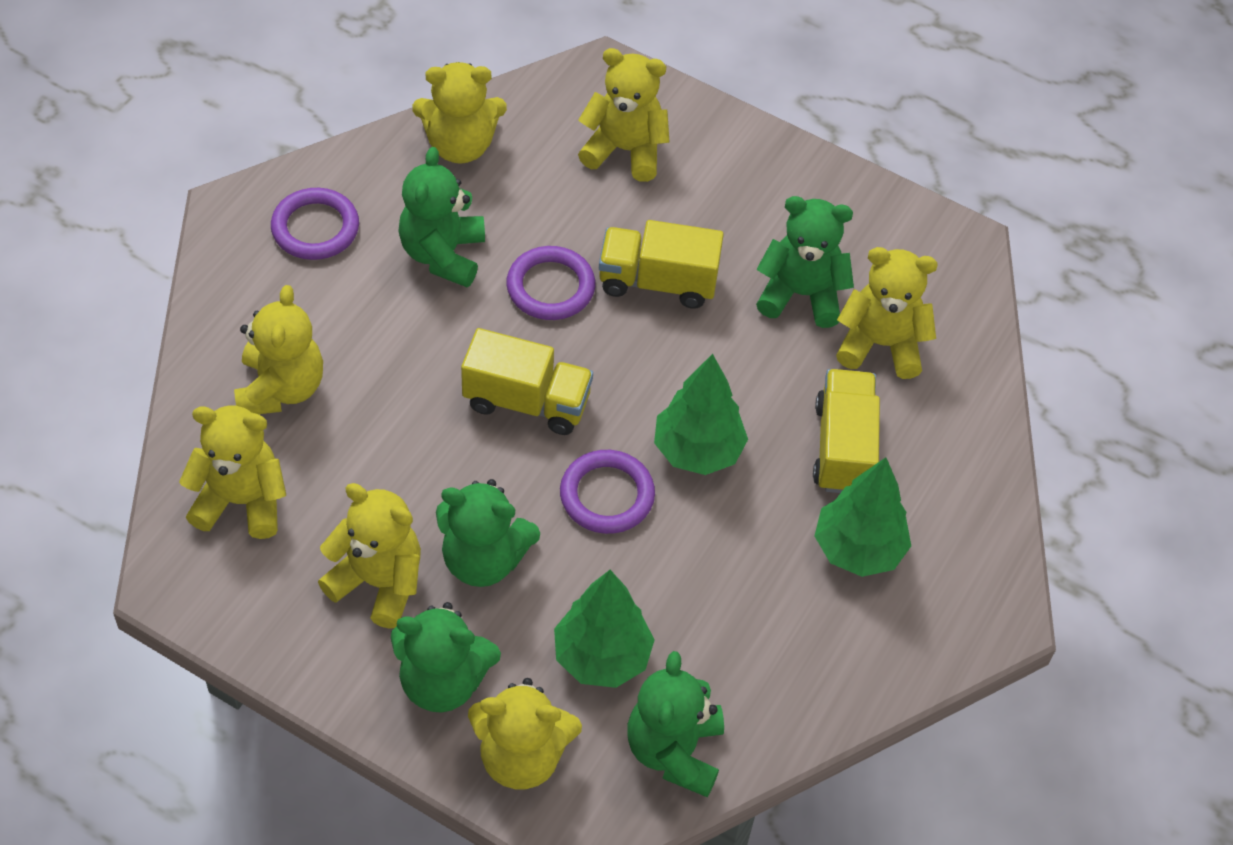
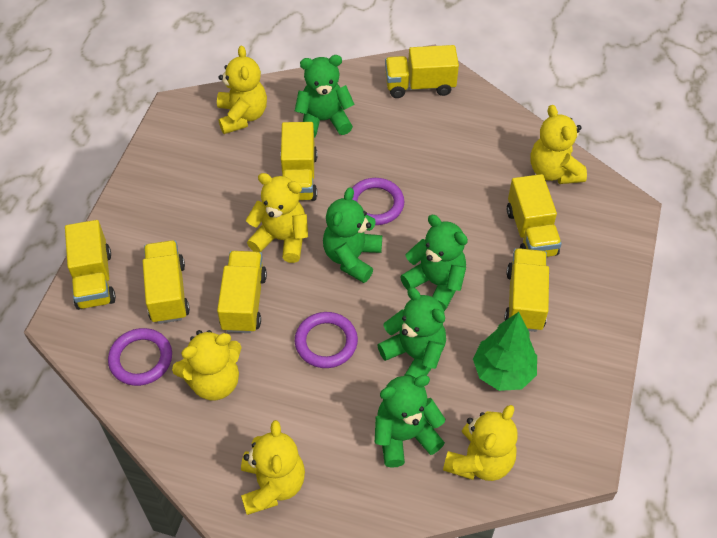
green tree: 3 -> 1
yellow teddy bear: 7 -> 6
yellow truck: 3 -> 7

